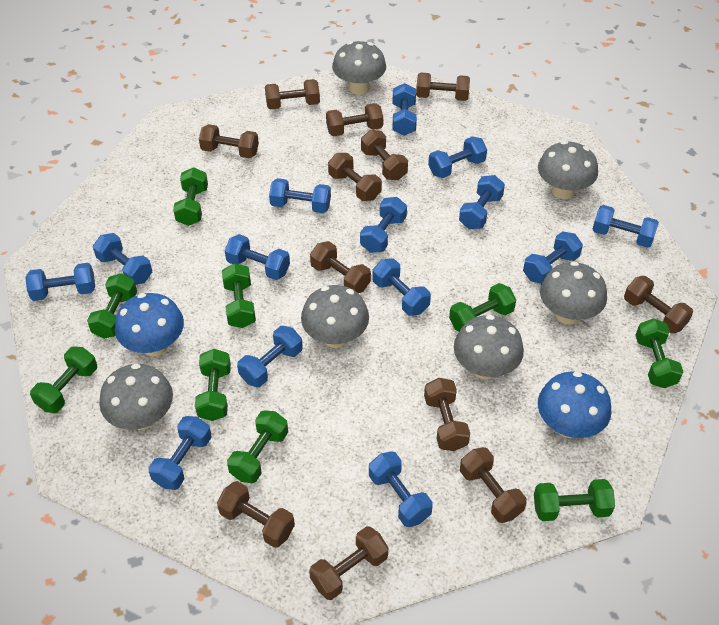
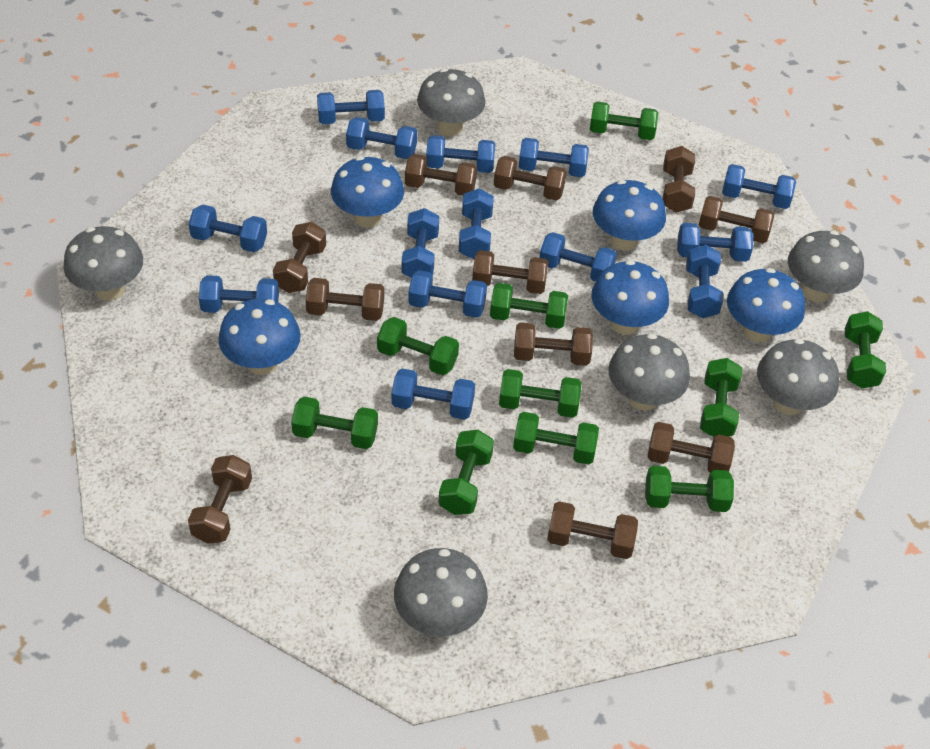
blue mushroom: 2 -> 5
brown dumbbell: 12 -> 11
green dumbbell: 9 -> 10

